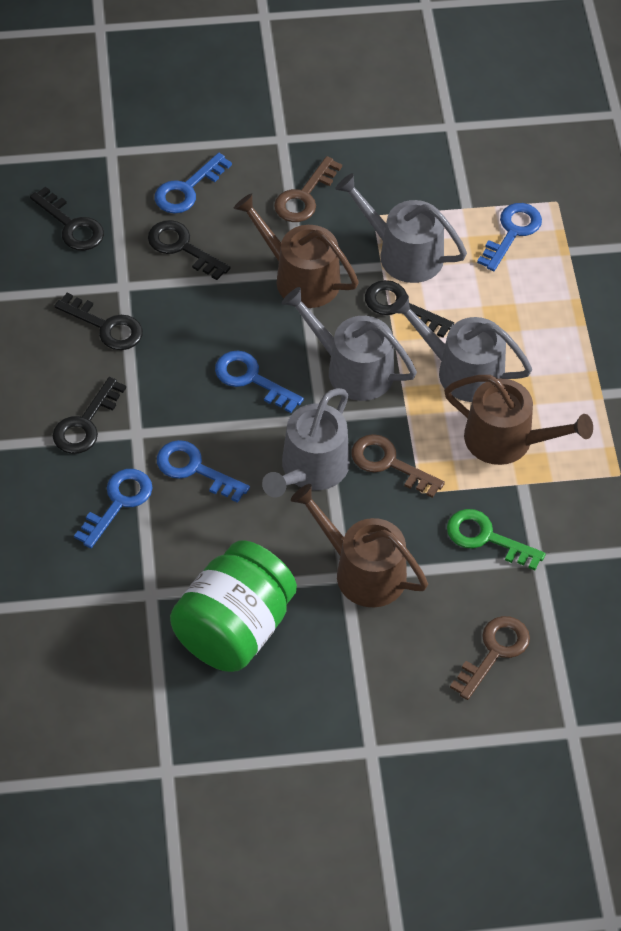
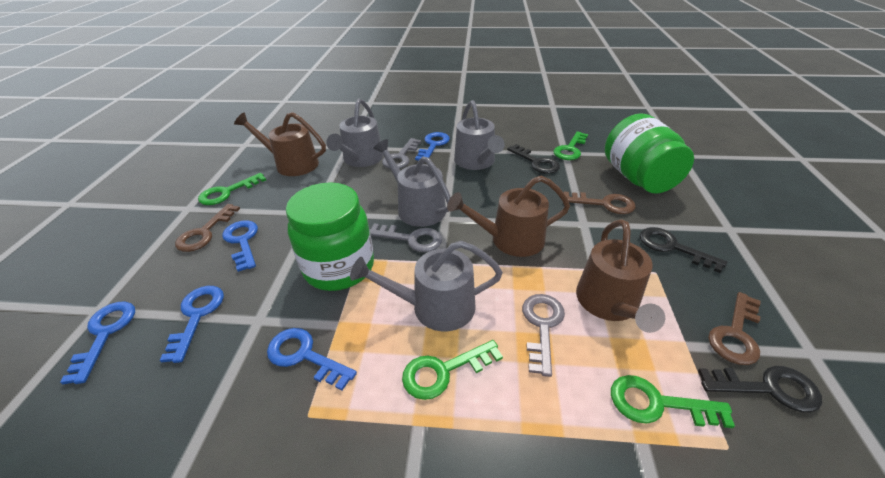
black key: 5 -> 3
green jar: 1 -> 2
green key: 1 -> 4
grey key: 0 -> 3

